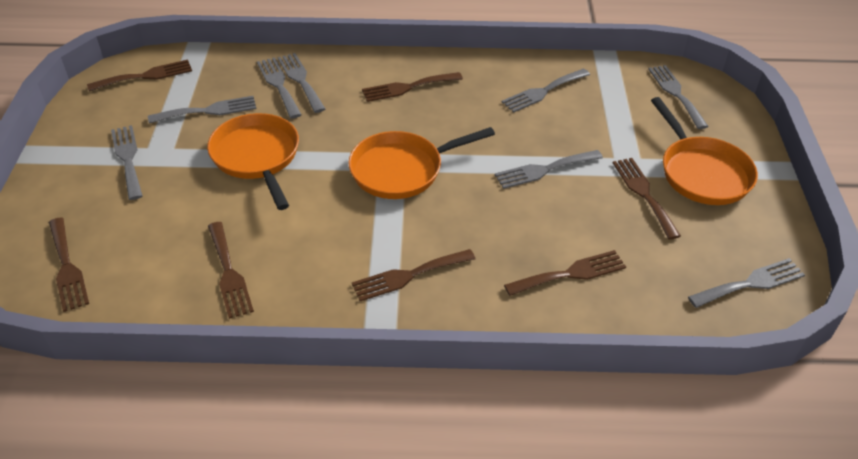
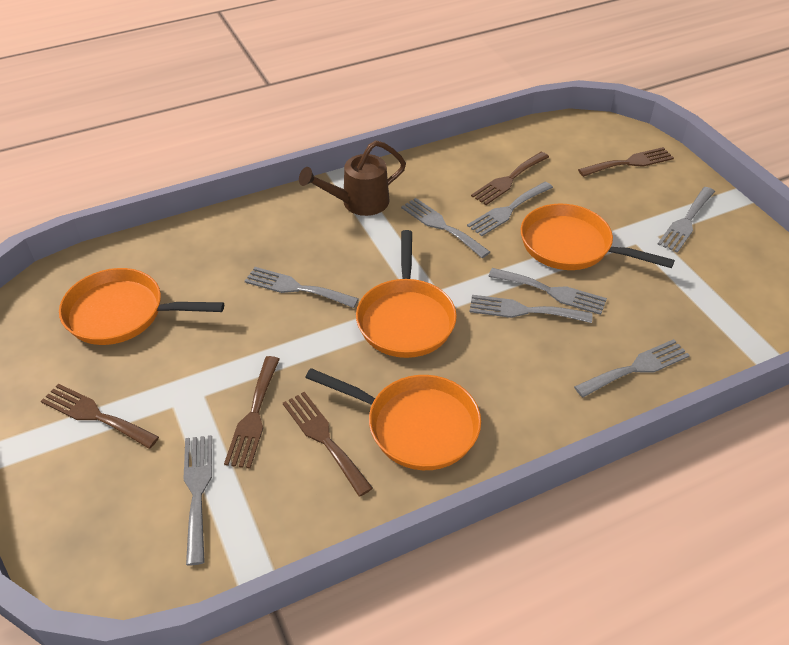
brown fork: 7 -> 5
brown watering can: 0 -> 1
orange pan: 3 -> 4

